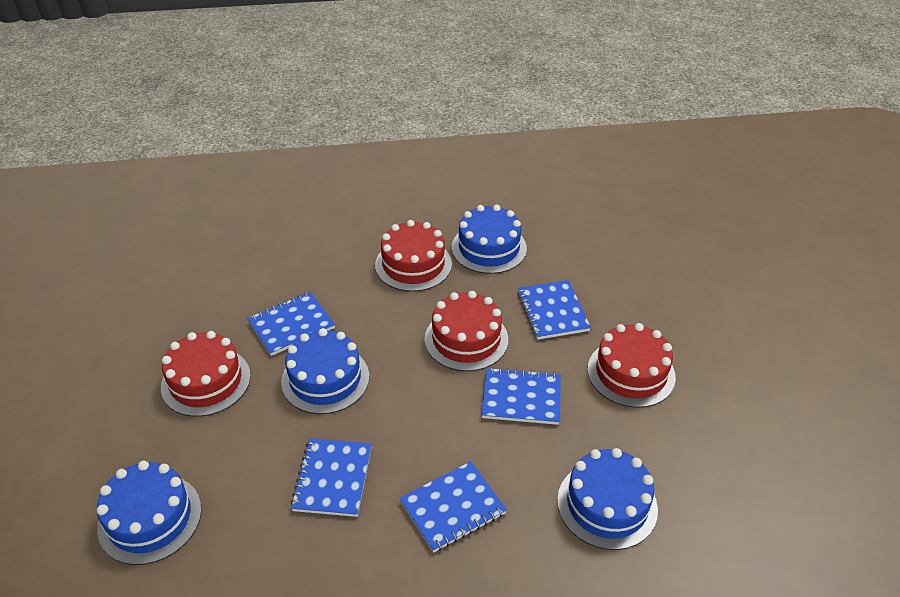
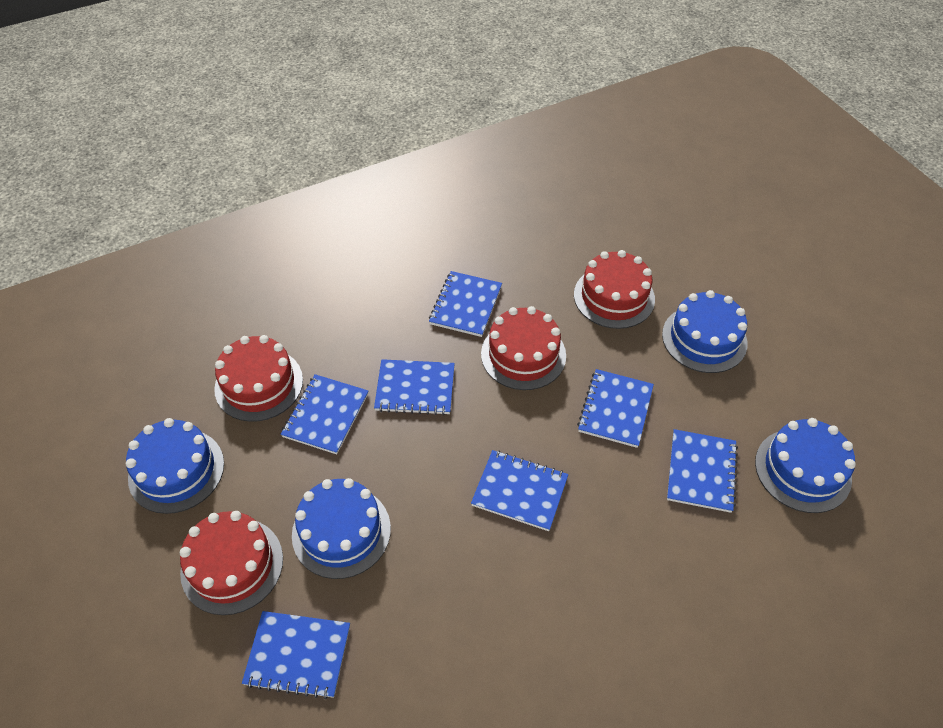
blue notebook: 5 -> 7

